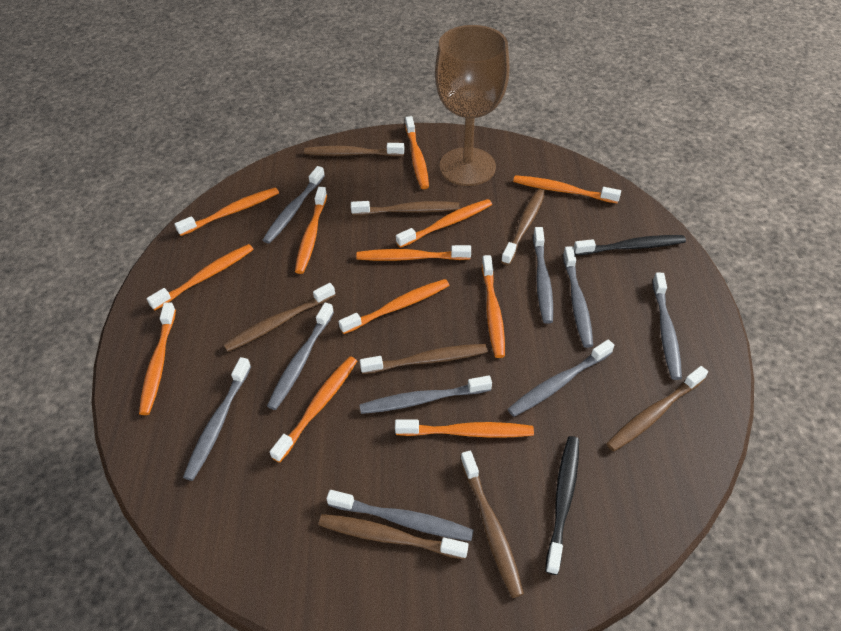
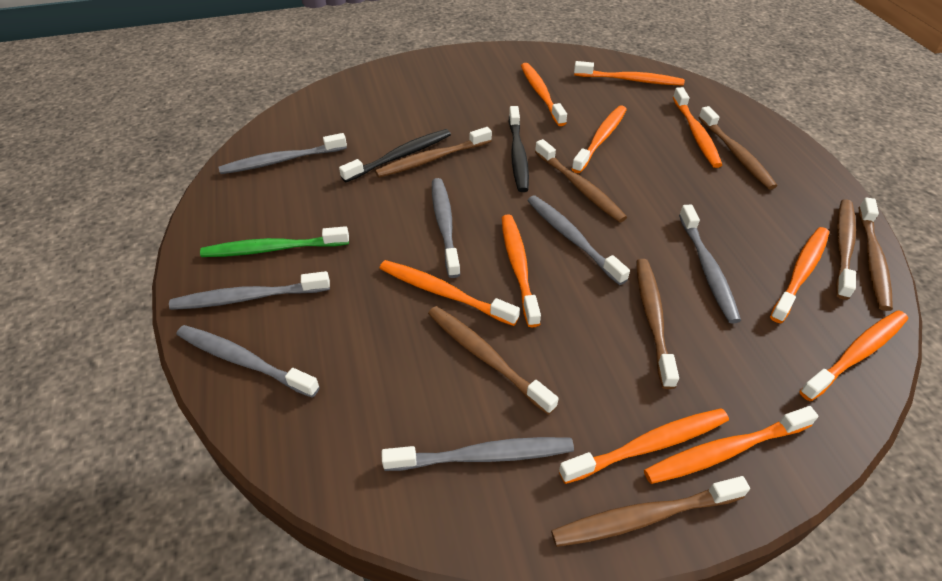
brown goblet: 1 -> 0
green toothbrush: 0 -> 1
grey toothbrush: 9 -> 7
orange toothbrush: 12 -> 10

